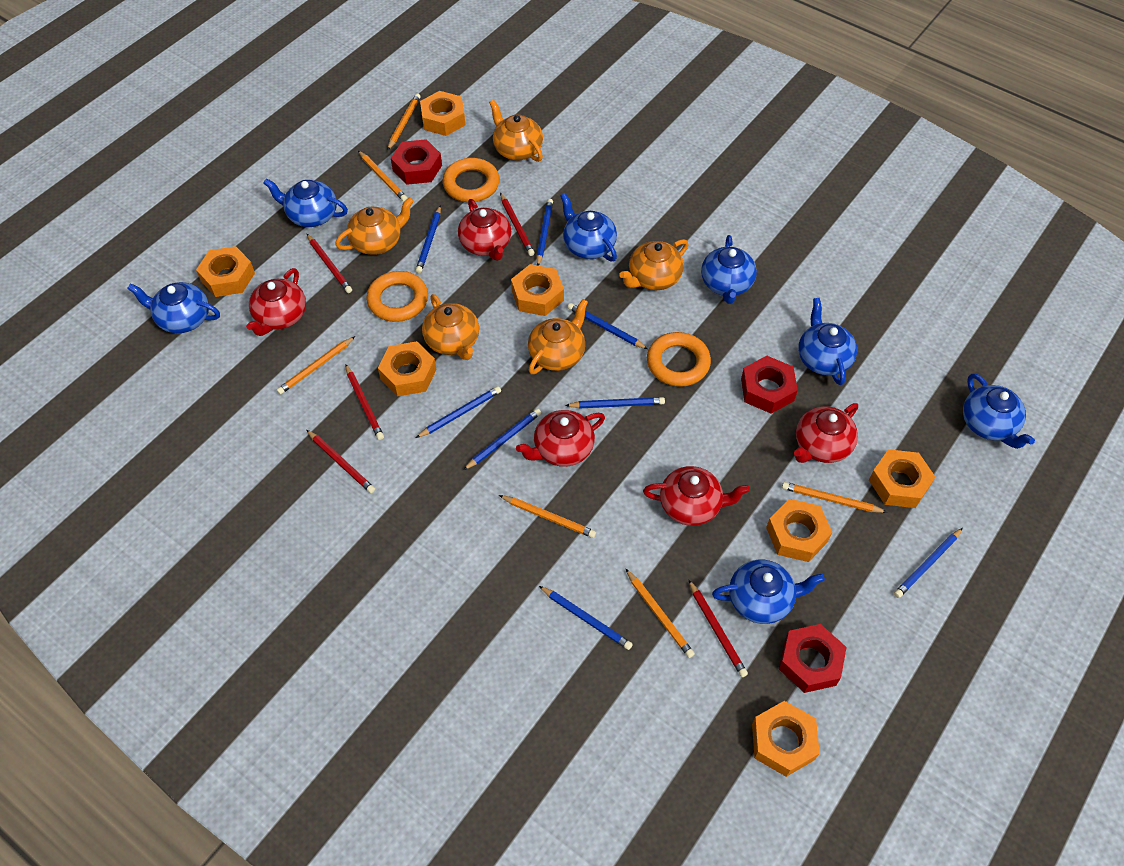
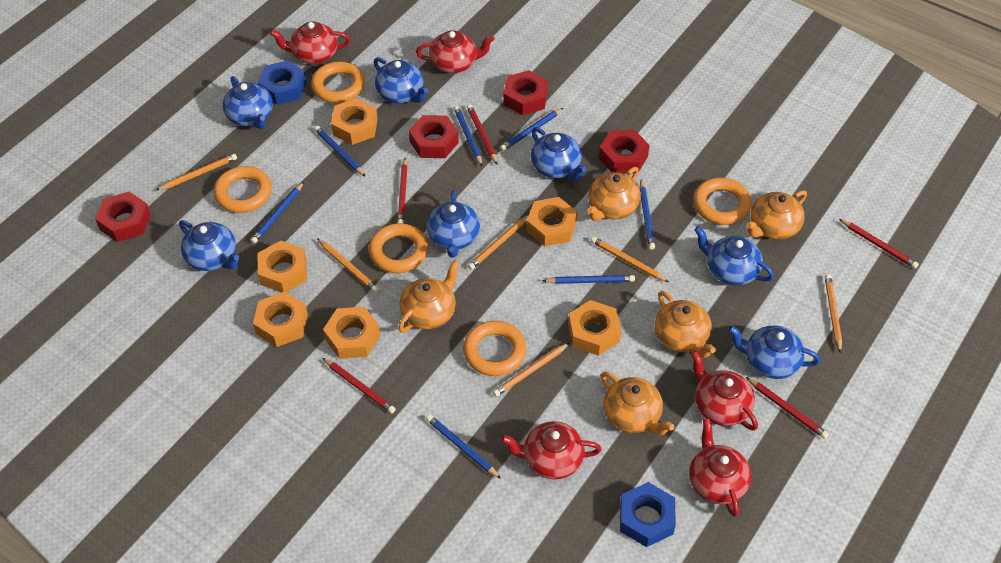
blue nut: 0 -> 2
blue pencil: 8 -> 7
orange nut: 7 -> 6
orange ring: 3 -> 5
red nut: 3 -> 4

